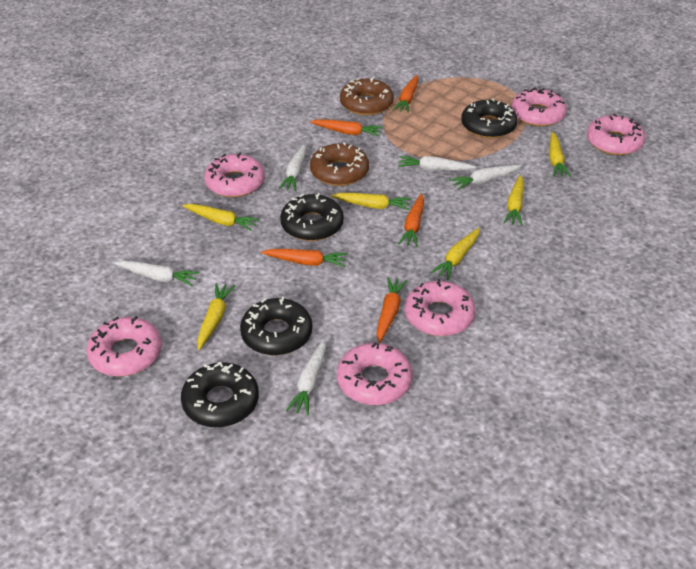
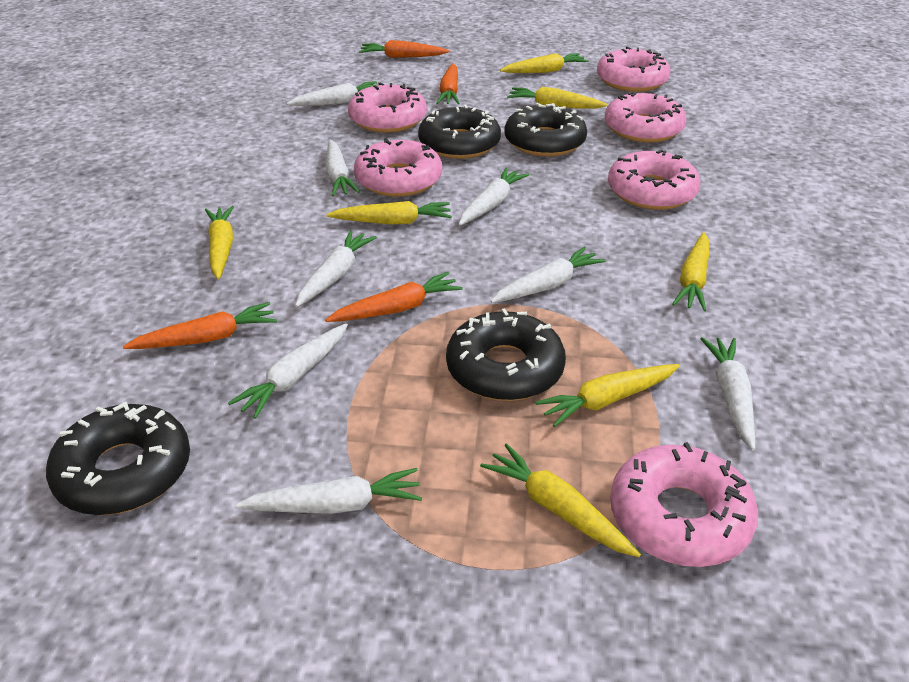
brown donut: 2 -> 0
orange carrot: 5 -> 4
white carrot: 5 -> 8
yellow carrot: 6 -> 7

